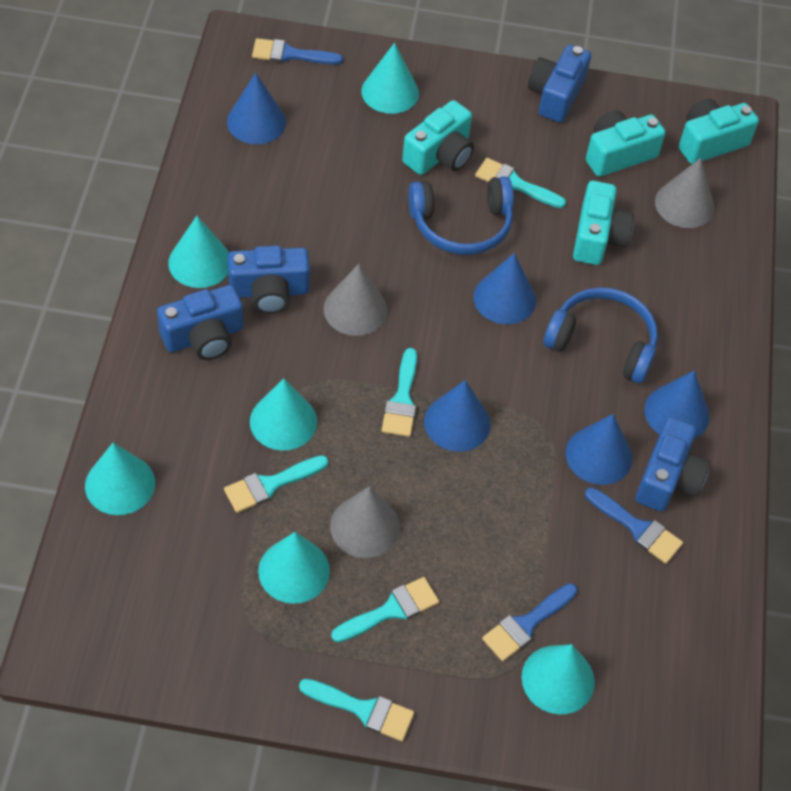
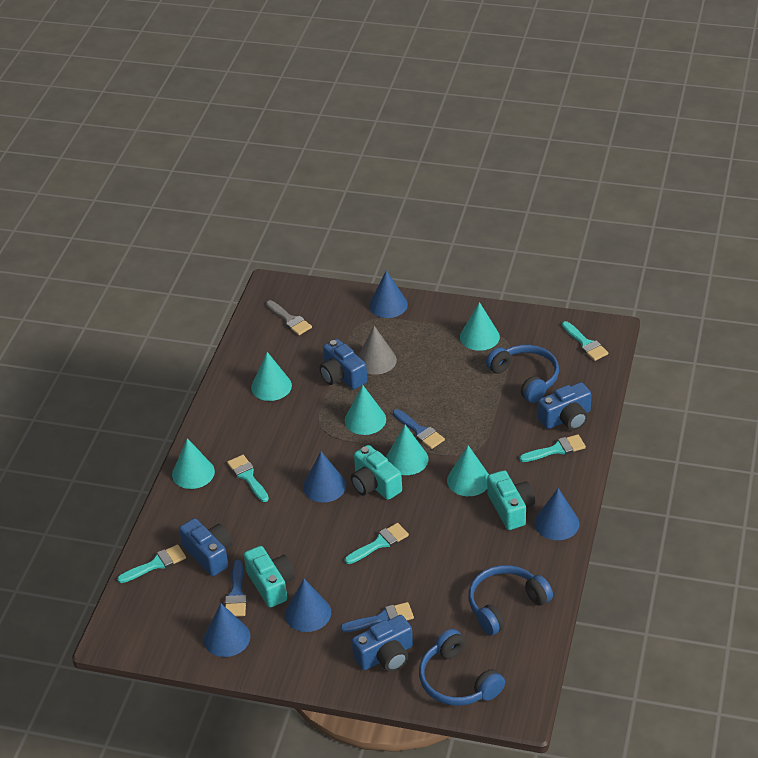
blue headphones: 2 -> 3
grey brush: 0 -> 1
grey cone: 3 -> 1
turquoise camera: 4 -> 3

